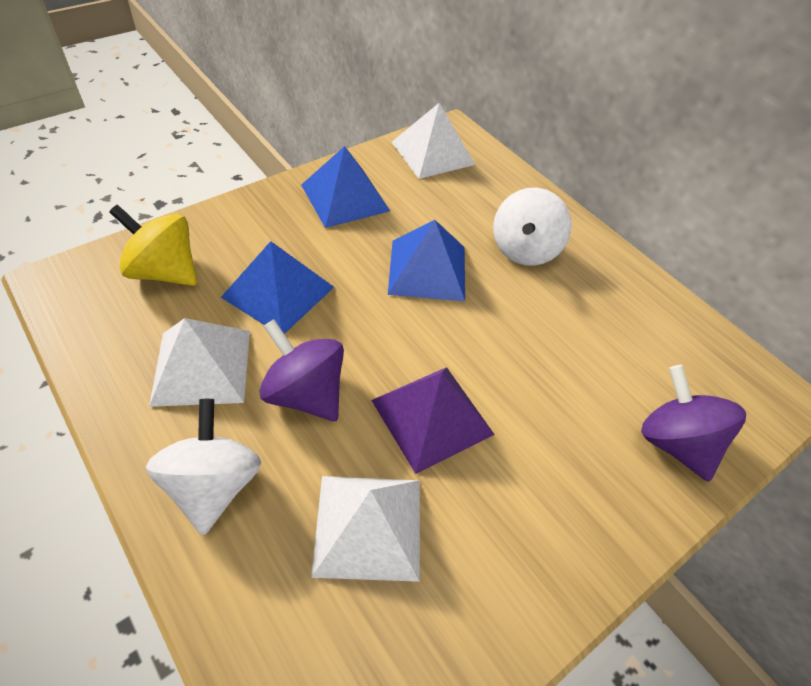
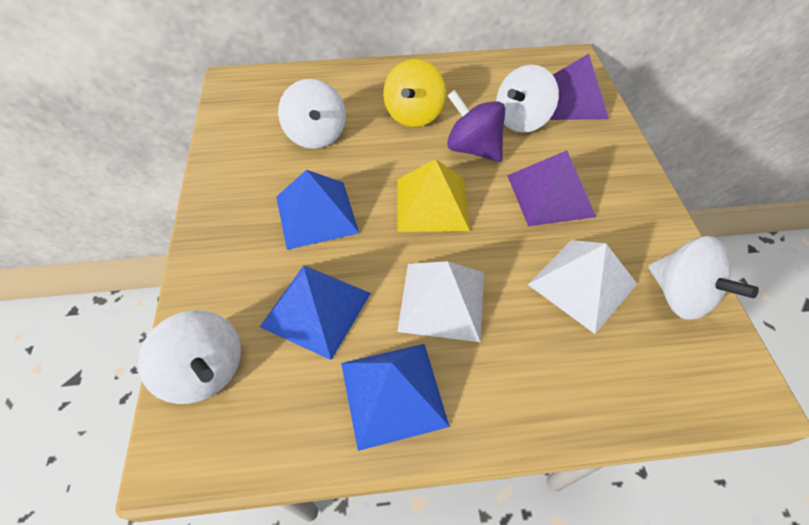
purple pyramid: 1 -> 2
purple spinning top: 2 -> 1
white pyramid: 3 -> 2
white spinning top: 2 -> 4
yellow pyramid: 0 -> 1

